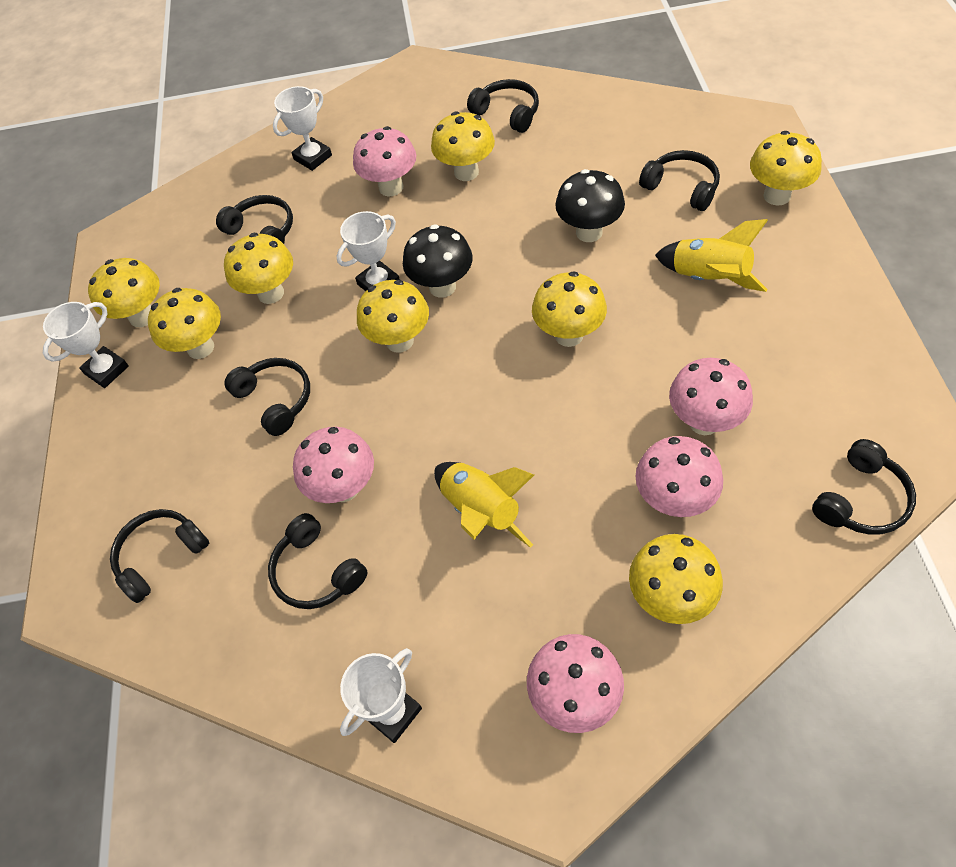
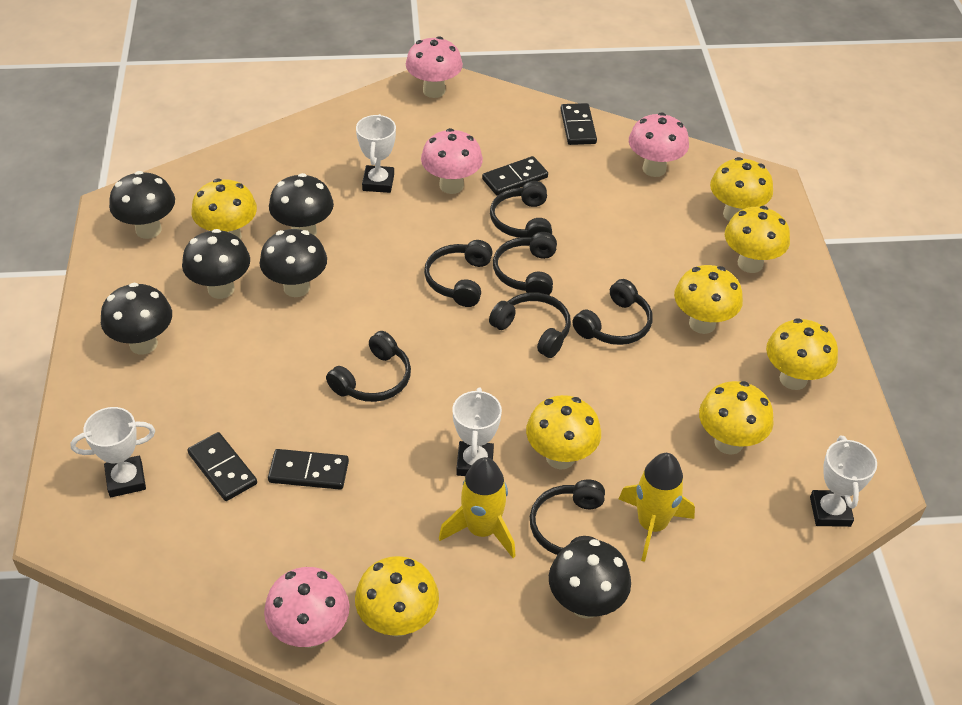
black domino: 0 -> 4
black mushroom: 2 -> 6
pink mushroom: 5 -> 4

